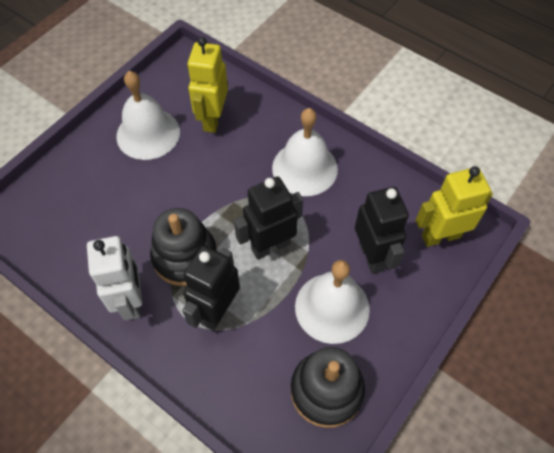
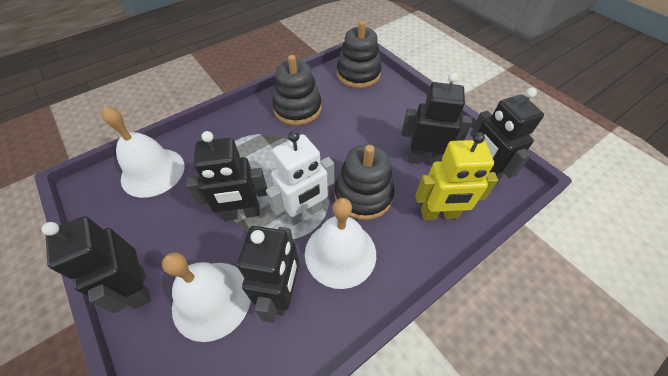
black robot: 3 -> 5
black stacking toy: 2 -> 3
yellow robot: 2 -> 1

